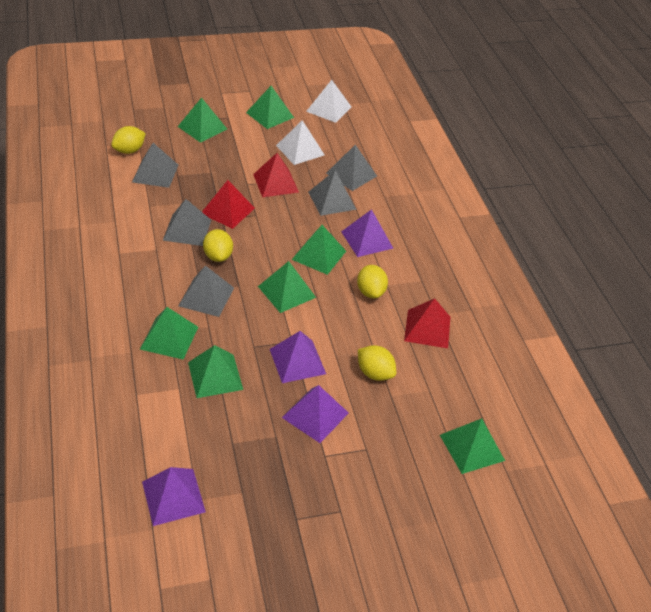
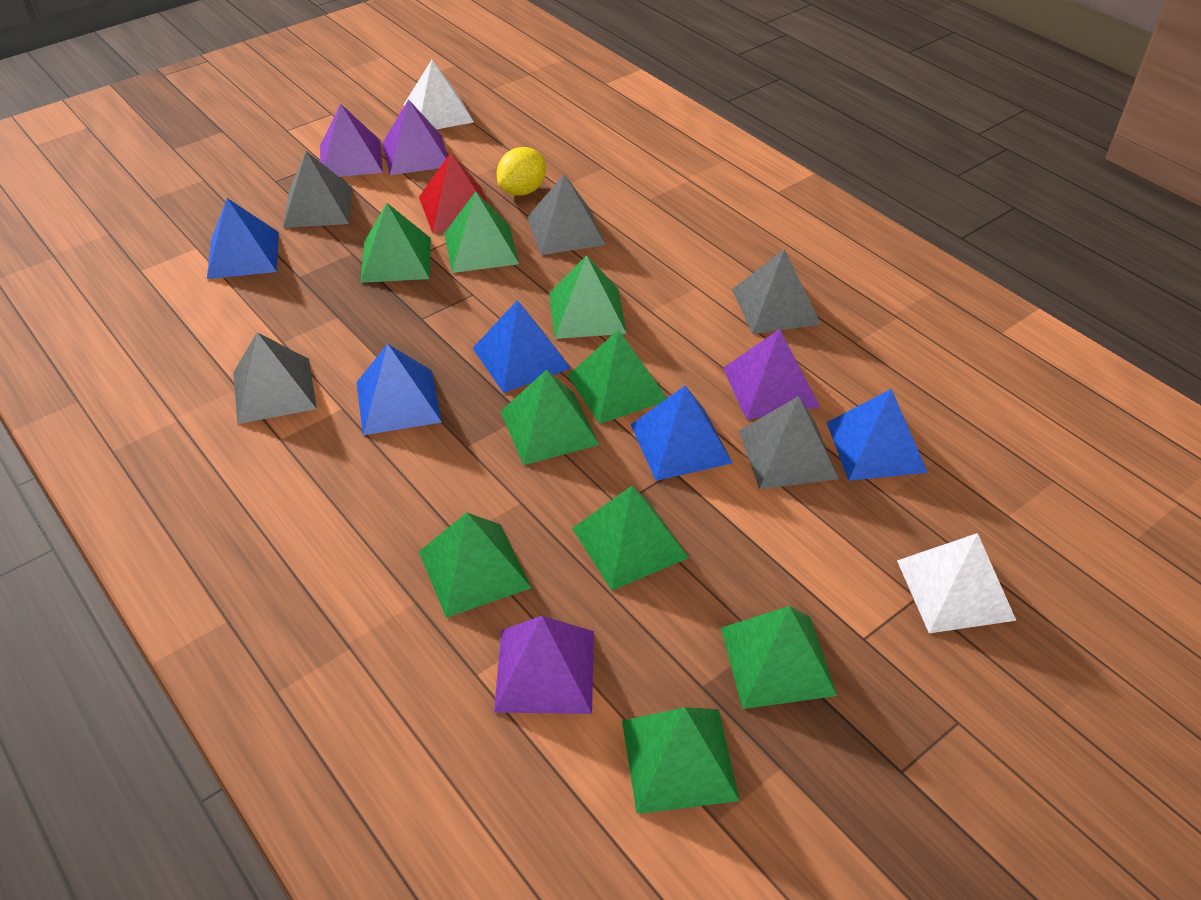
blue pyramid: 0 -> 5
green pyramid: 7 -> 9
red pyramid: 3 -> 1
yellow lemon: 4 -> 1

